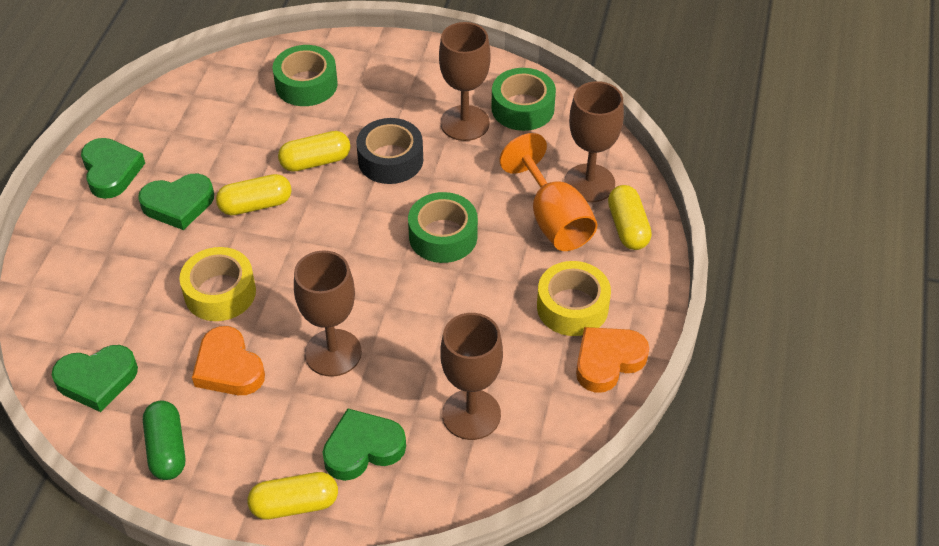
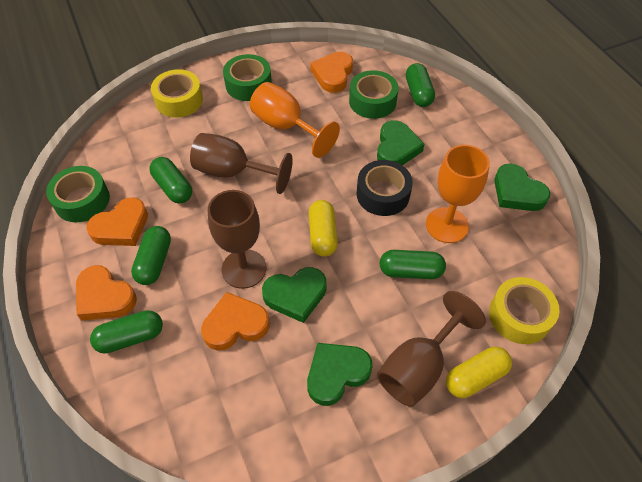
brown goblet: 4 -> 3
green capsule: 1 -> 5
orange goblet: 1 -> 2
orange heart: 2 -> 4
yellow capsule: 4 -> 2

